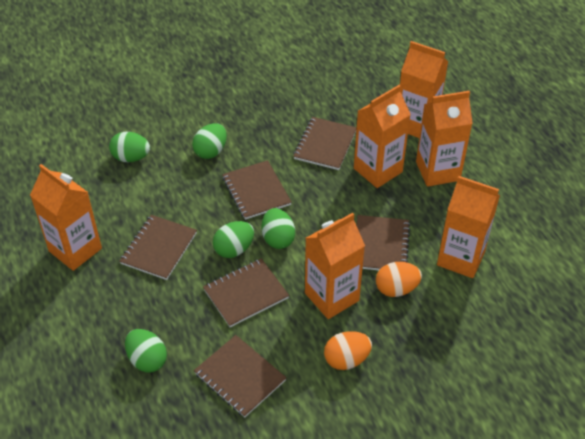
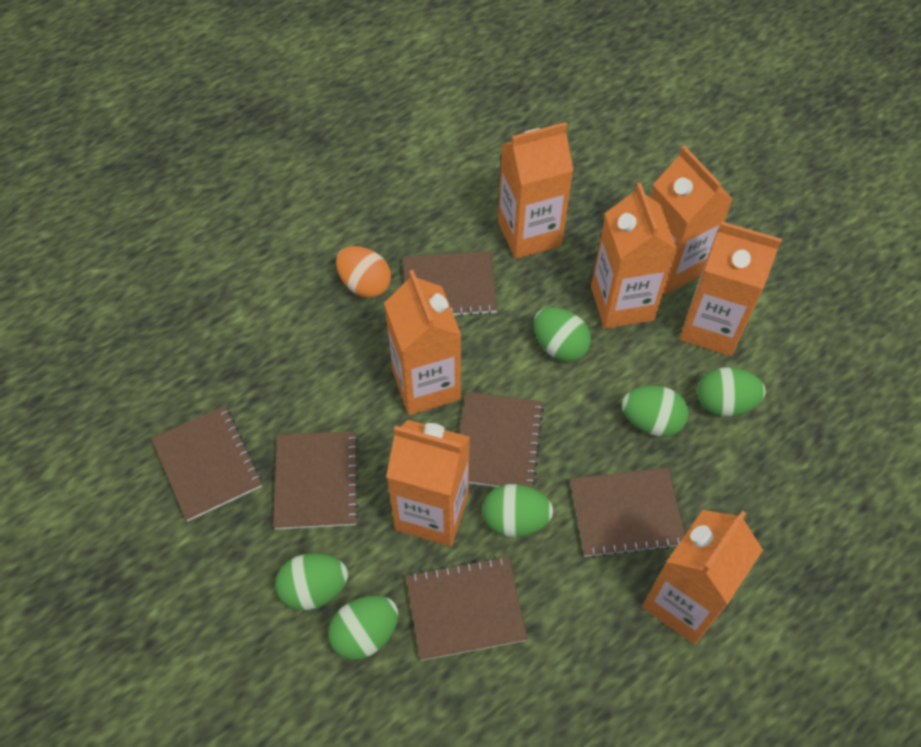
green egg: 5 -> 6
orange carton: 6 -> 7
orange egg: 2 -> 1

